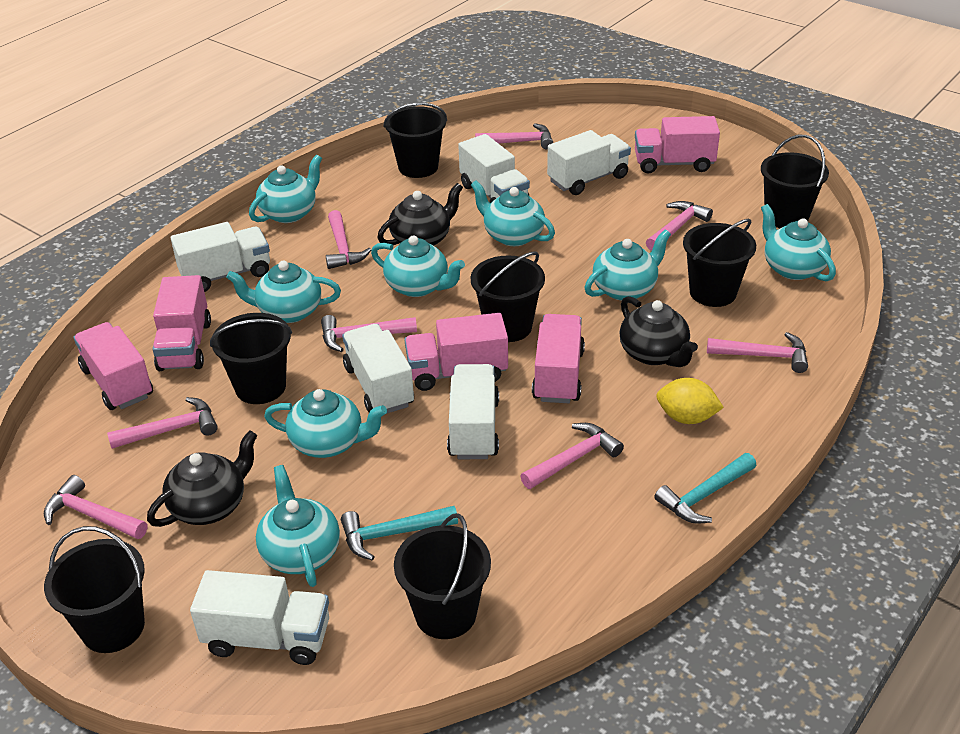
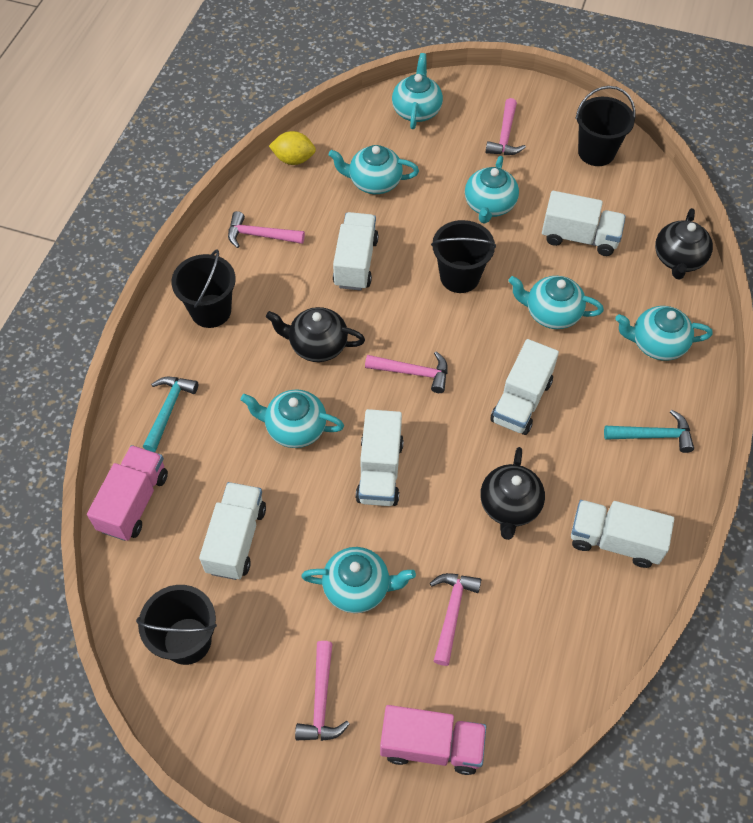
black bucket: 7 -> 4
pink hammer: 8 -> 5
pink truck: 5 -> 2
turquoise teapot: 8 -> 7

